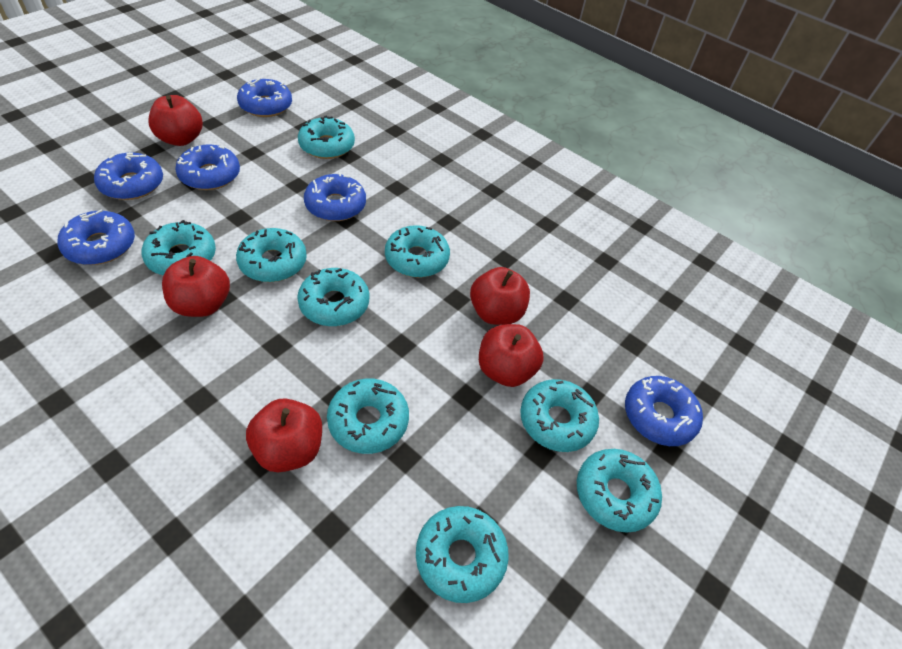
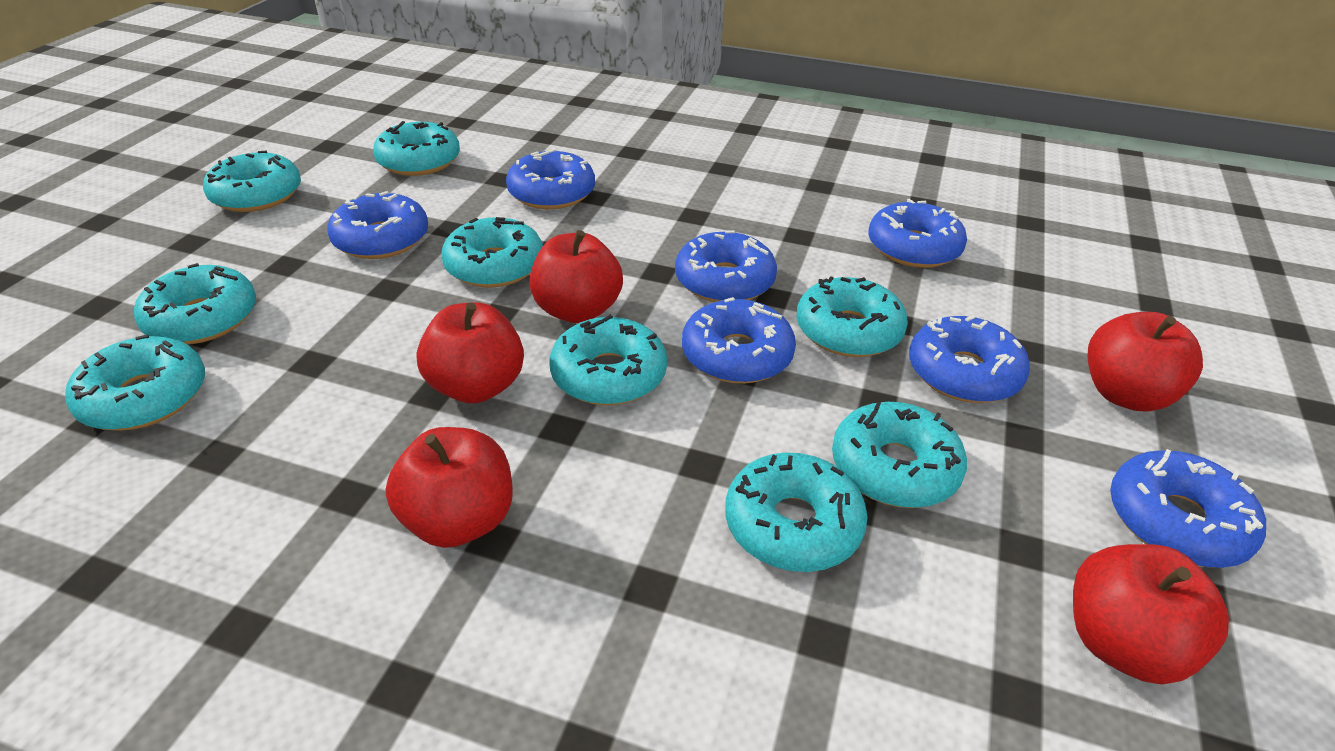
blue donut: 6 -> 7

